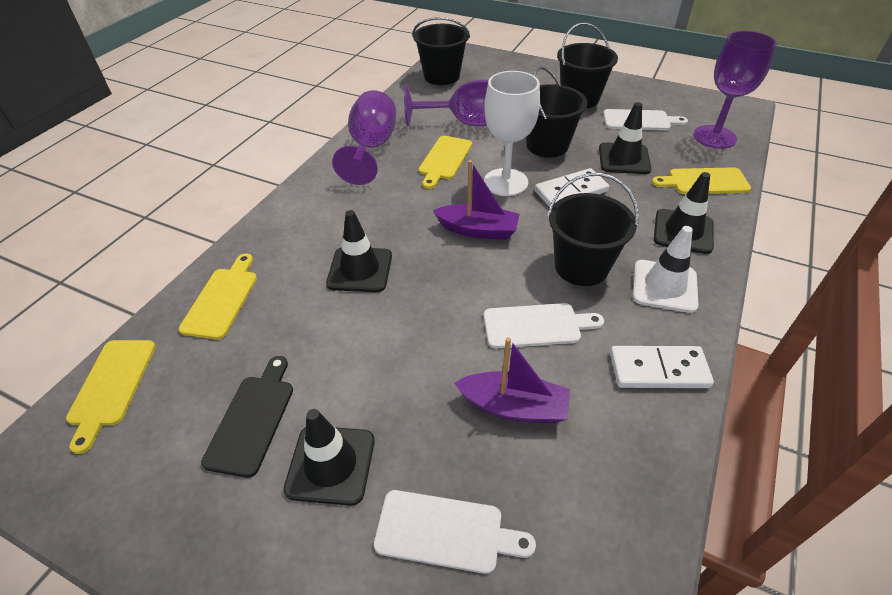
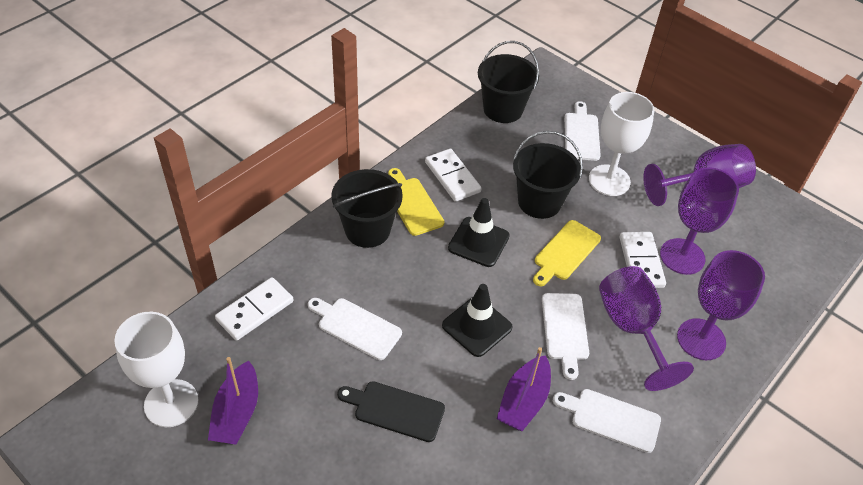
black bucket: 4 -> 3
black traffic cone: 4 -> 2
purple goblet: 3 -> 4
white cutting board: 3 -> 4
white domino: 2 -> 3
white goblet: 1 -> 2
white traffic cone: 1 -> 0
yellow cutting board: 4 -> 2

